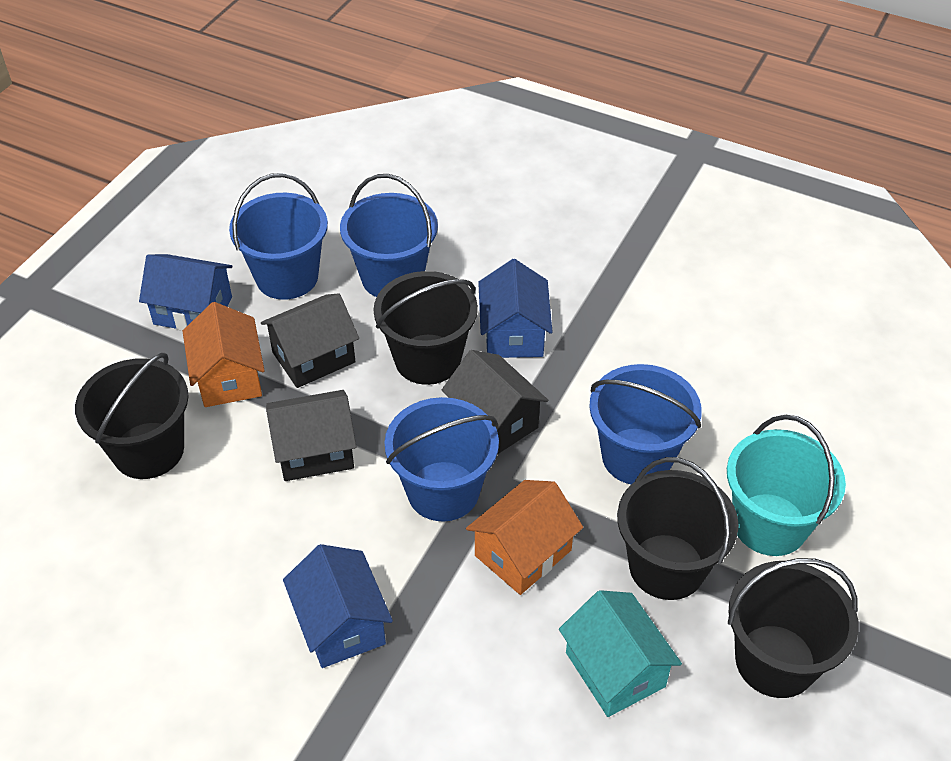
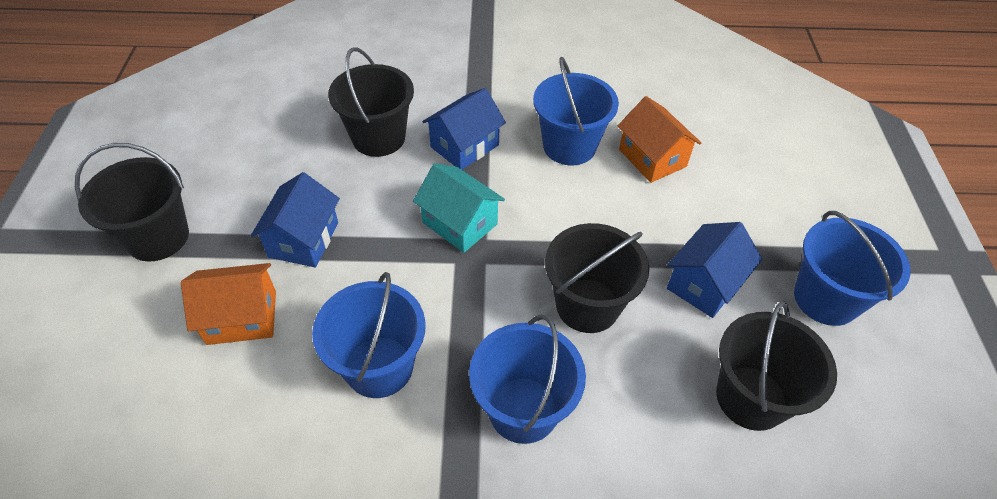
black house: 3 -> 0
turquoise bucket: 1 -> 0

